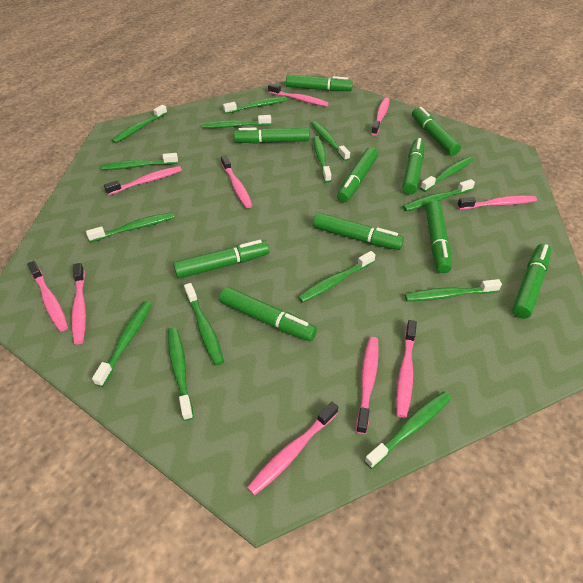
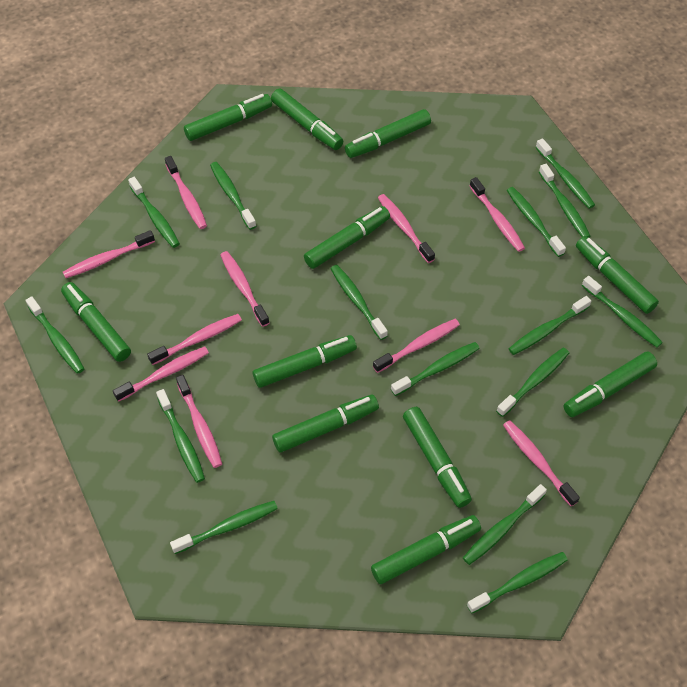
green marker: 10 -> 11

